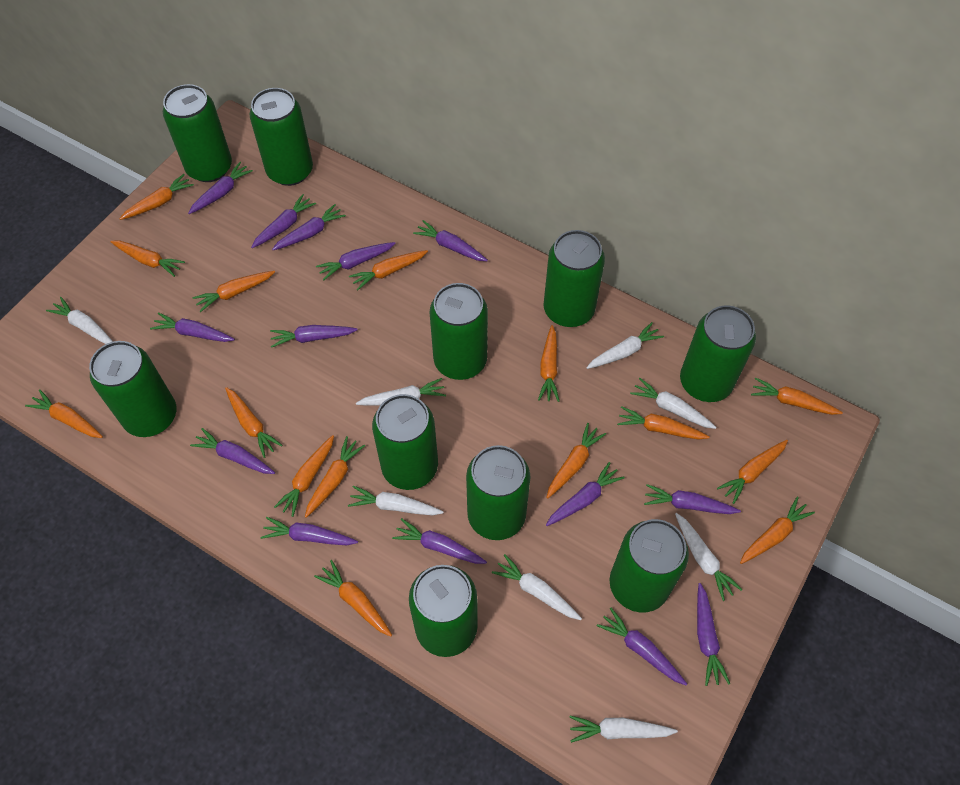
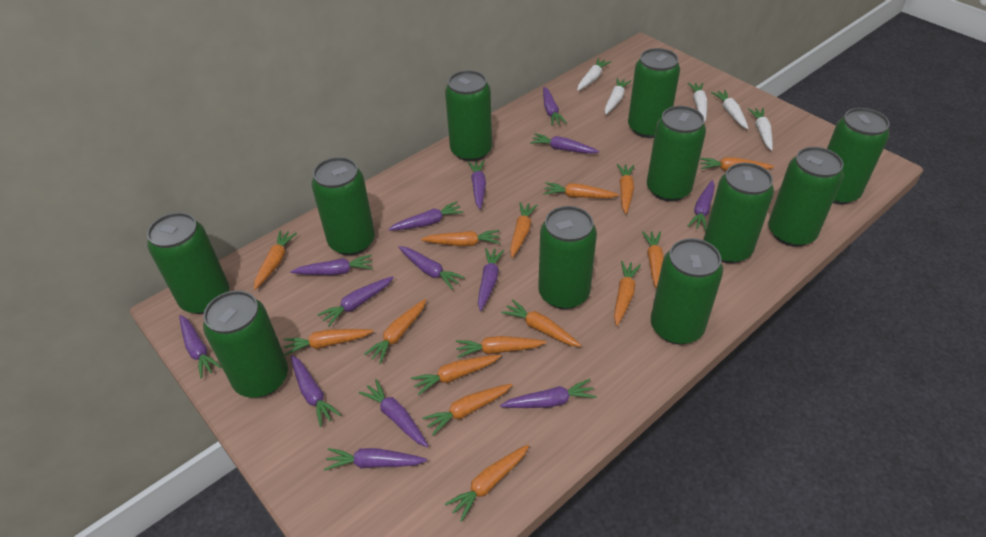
green can: 10 -> 11
white carrot: 8 -> 5

